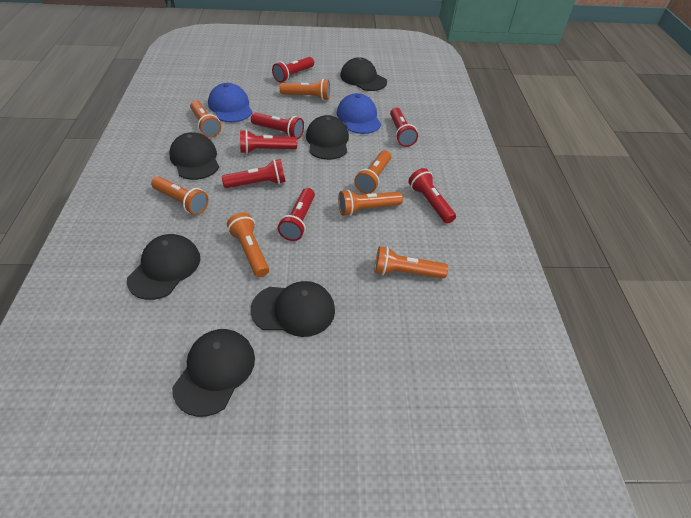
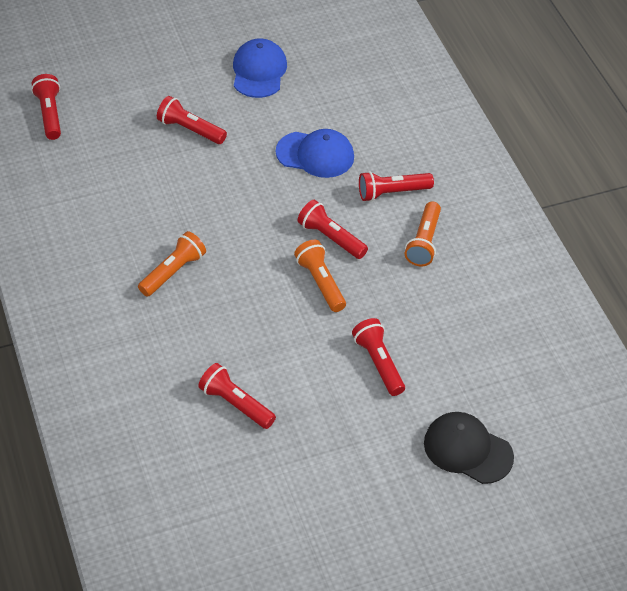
black cap: 6 -> 1
orange flashlight: 7 -> 3
red flashlight: 7 -> 6

